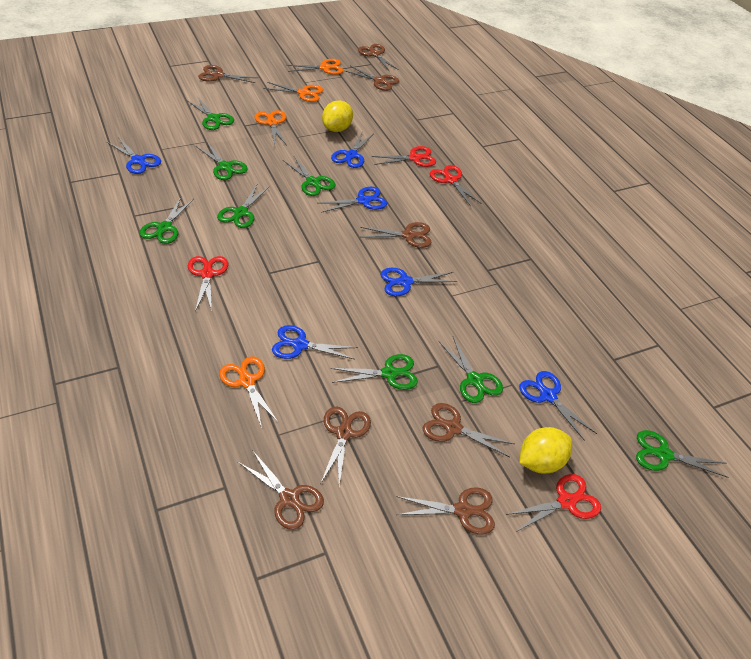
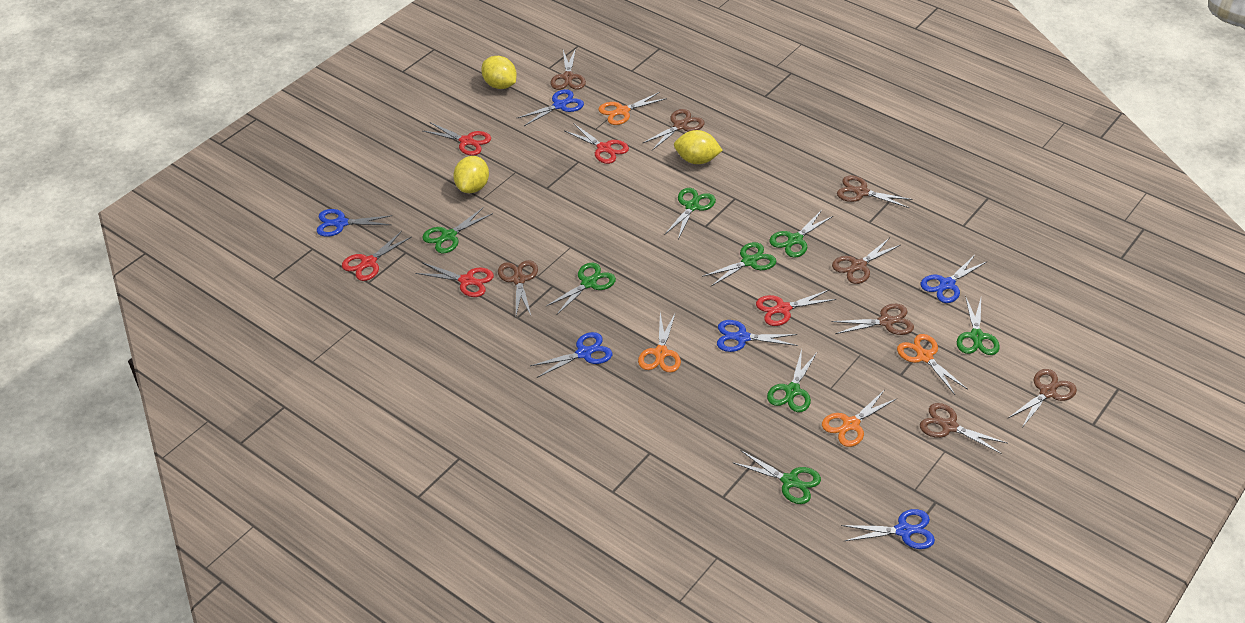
red scissors: 4 -> 5
yellow lemon: 2 -> 3

